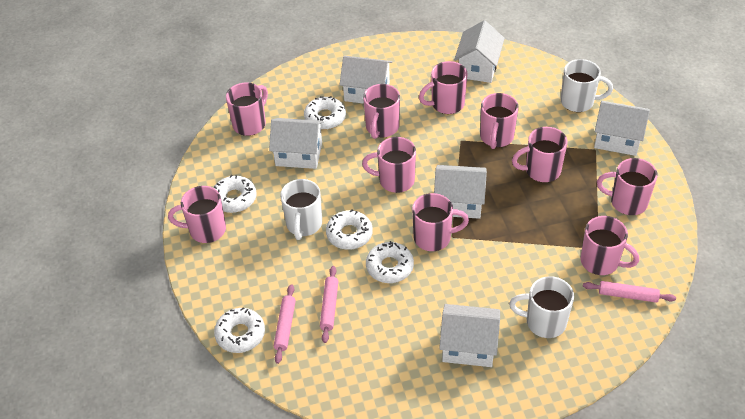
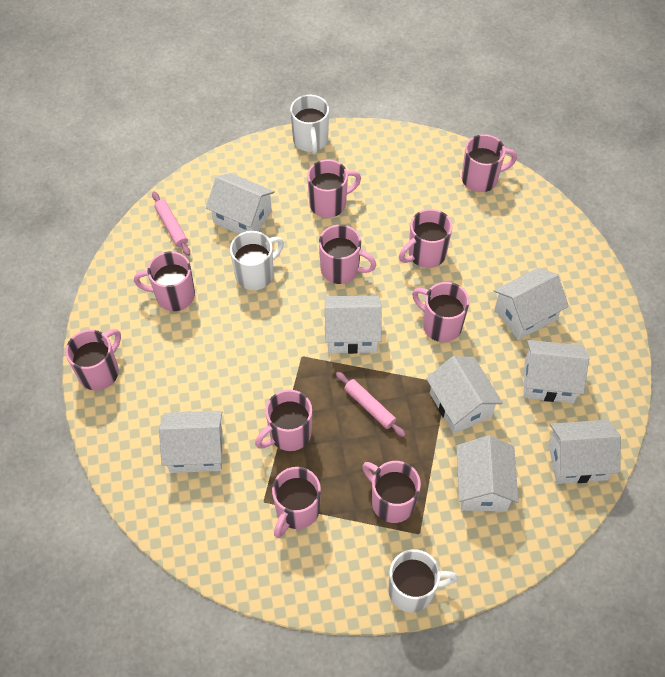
pink rolling pin: 3 -> 2
white donut: 5 -> 0
white house: 6 -> 8

